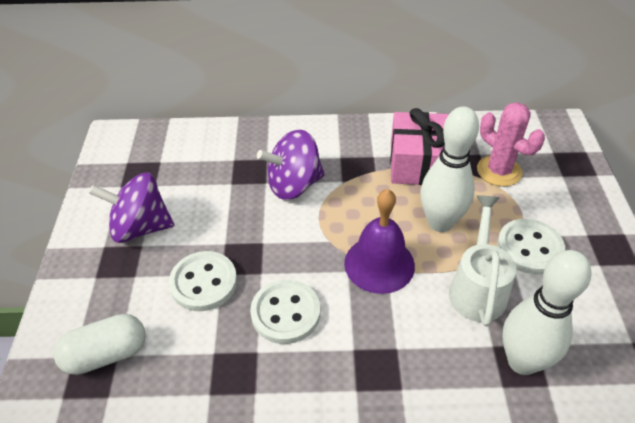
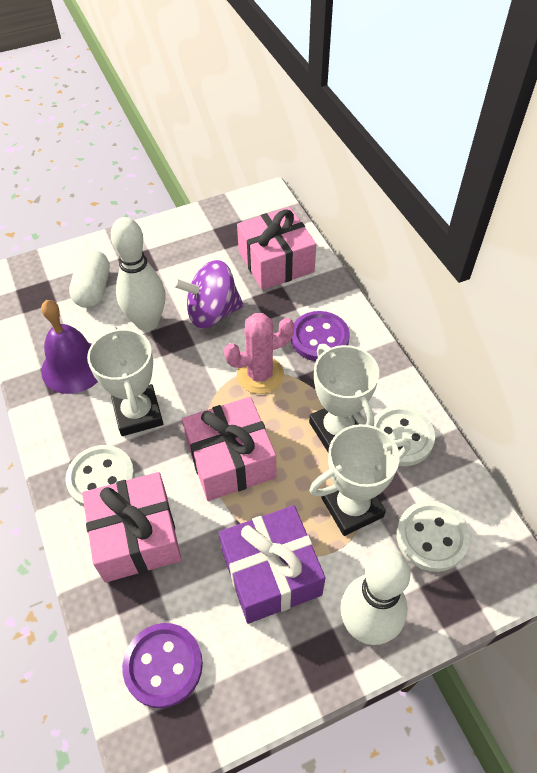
pink gift: 1 -> 3
purple button: 0 -> 2
purple gift: 0 -> 1
purple spinning top: 2 -> 1
white trophy: 0 -> 3
white watering can: 1 -> 0

